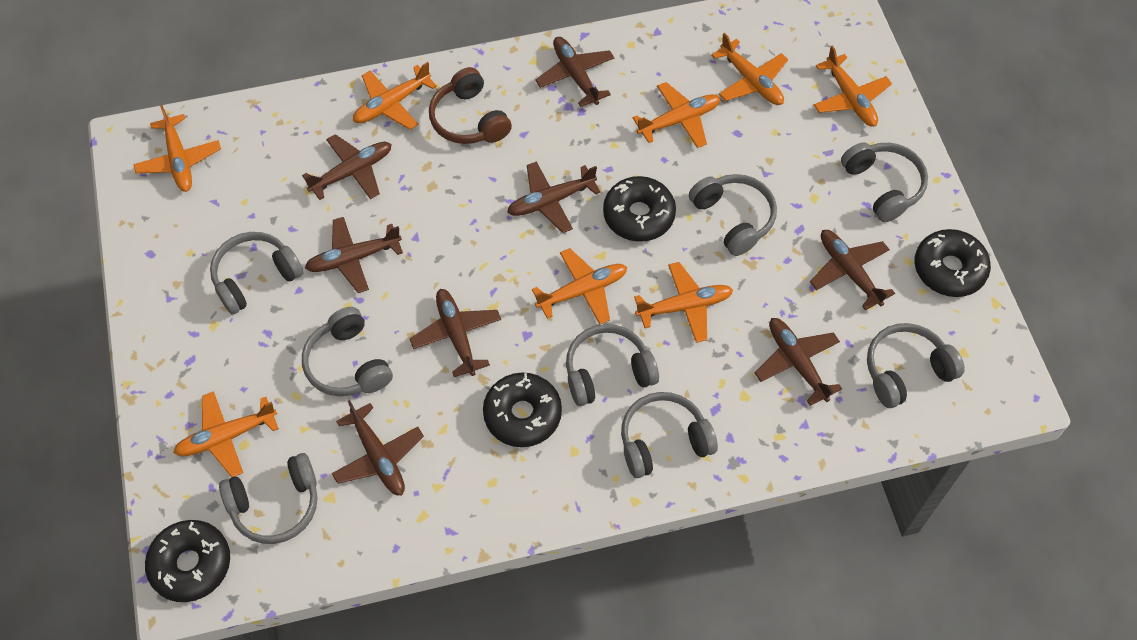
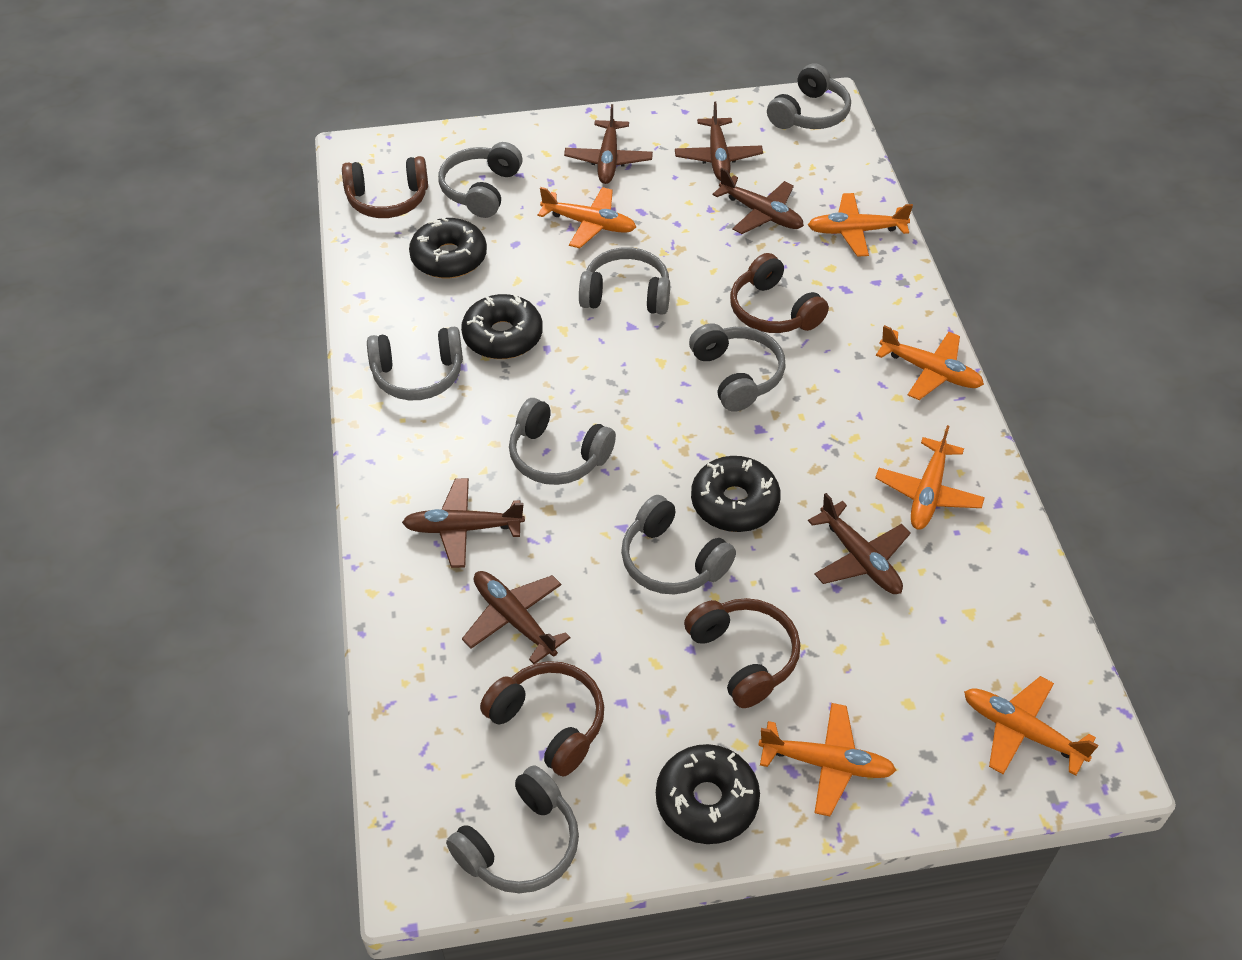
brown headphones: 1 -> 4
brown plane: 8 -> 6
orange plane: 8 -> 6

